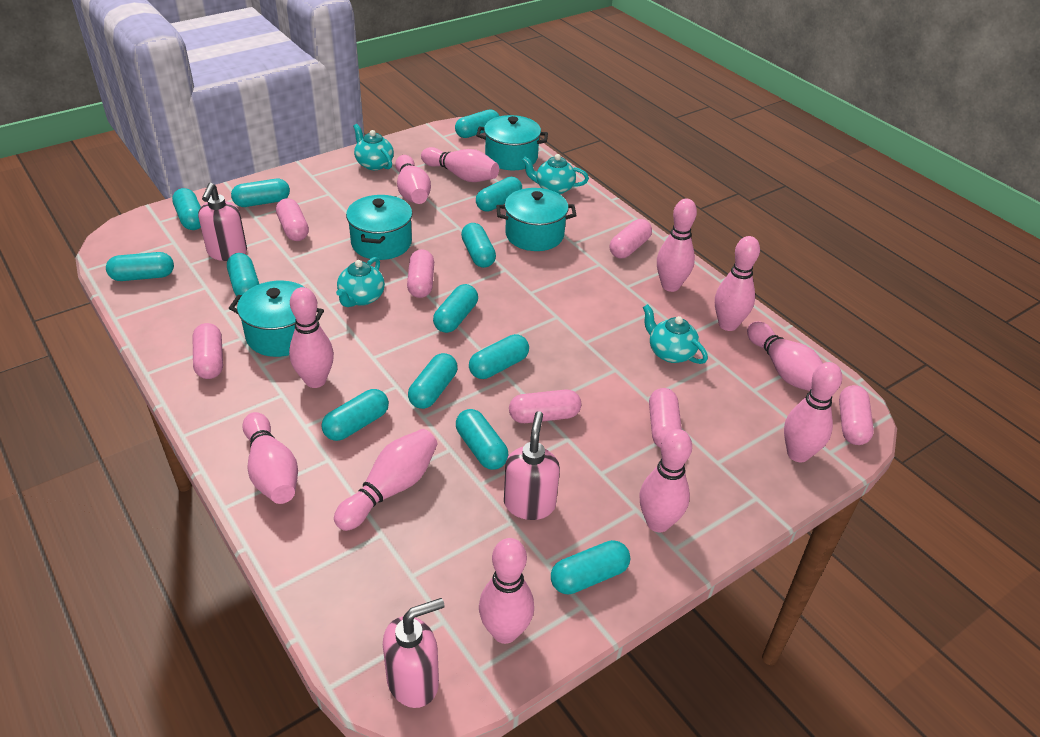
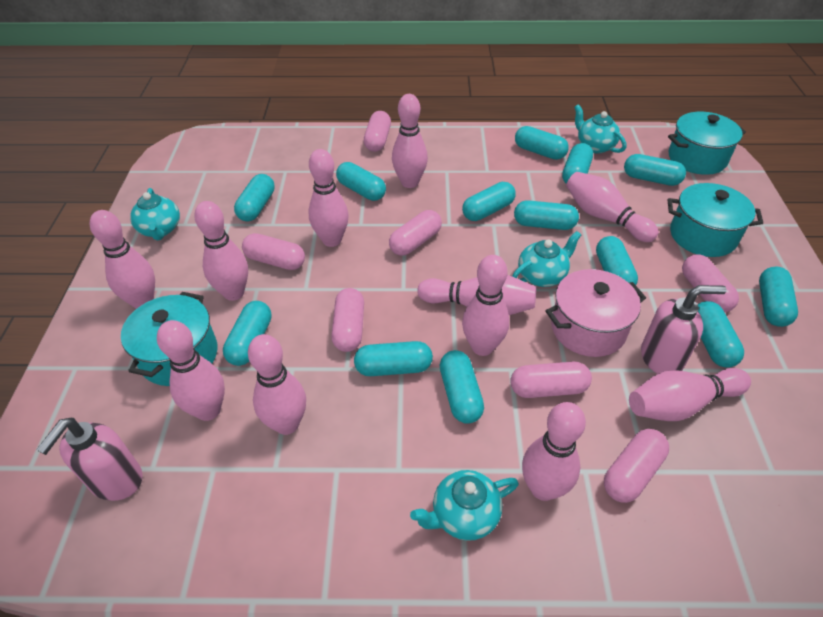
pink pot: 0 -> 1
pink soap dispenser: 3 -> 2
turquoise pot: 4 -> 3

